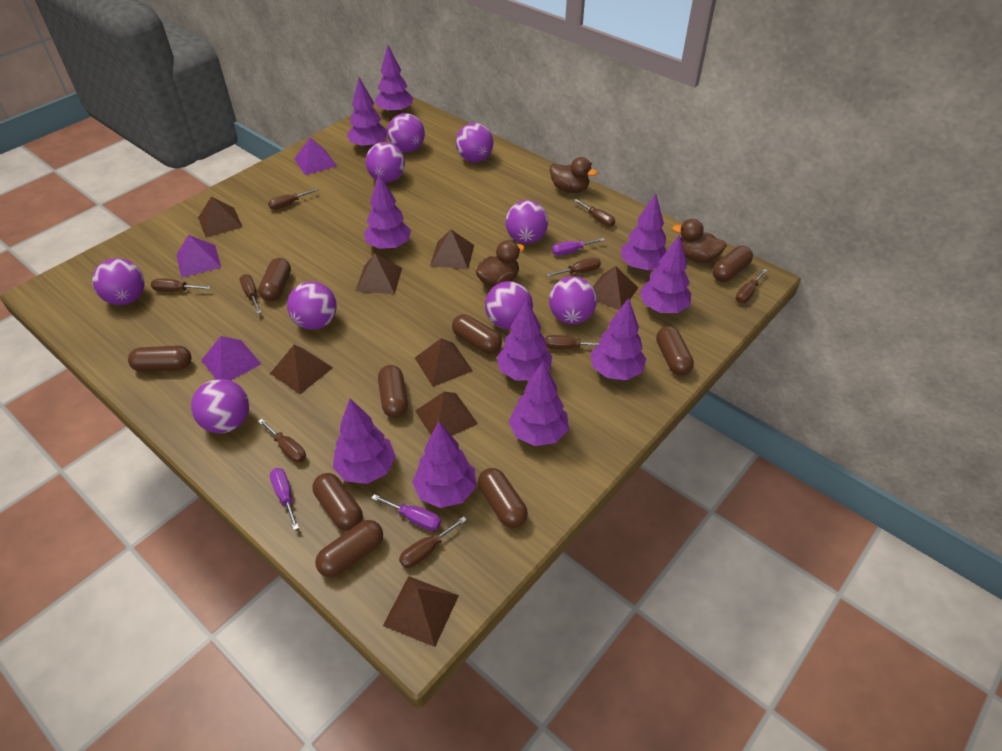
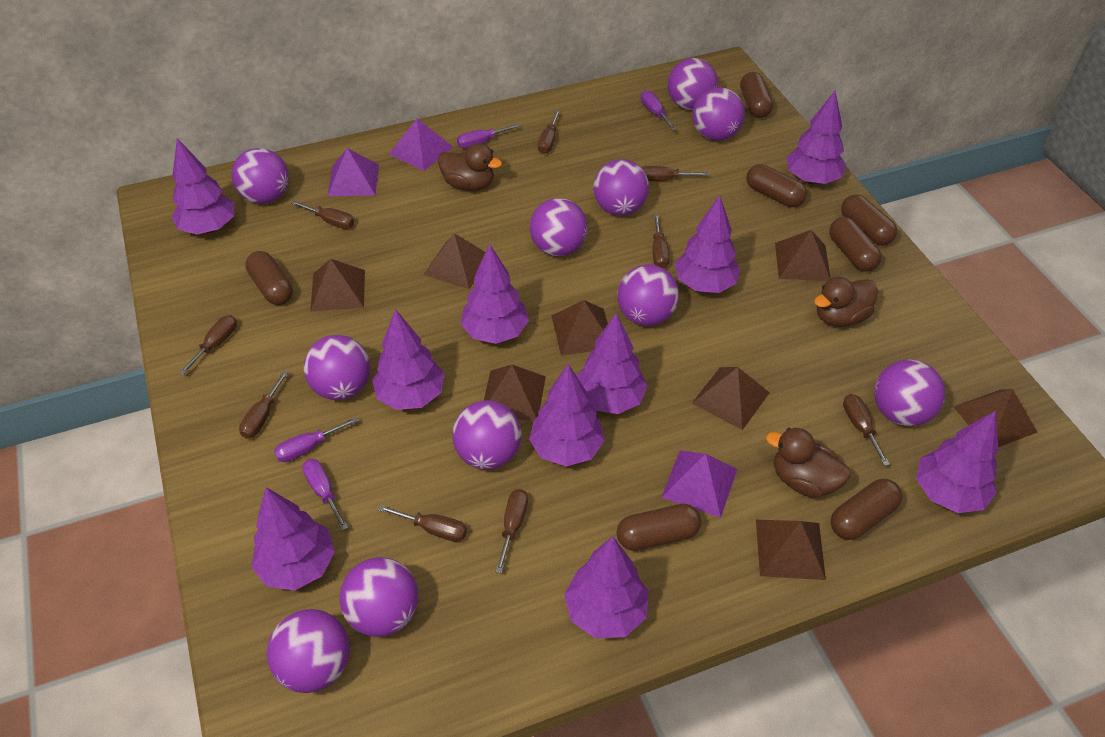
brown capsule: 9 -> 7
purple ball: 9 -> 11
purple screwdriver: 3 -> 4

